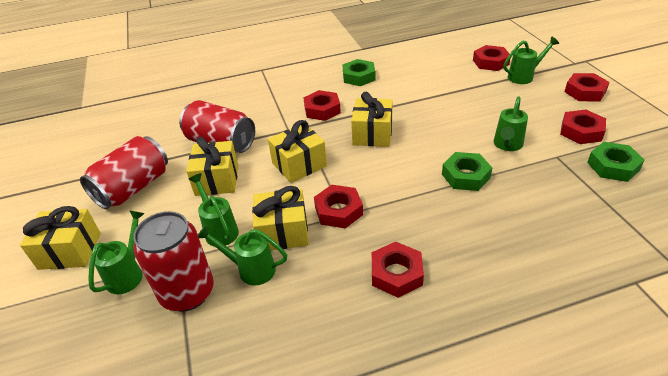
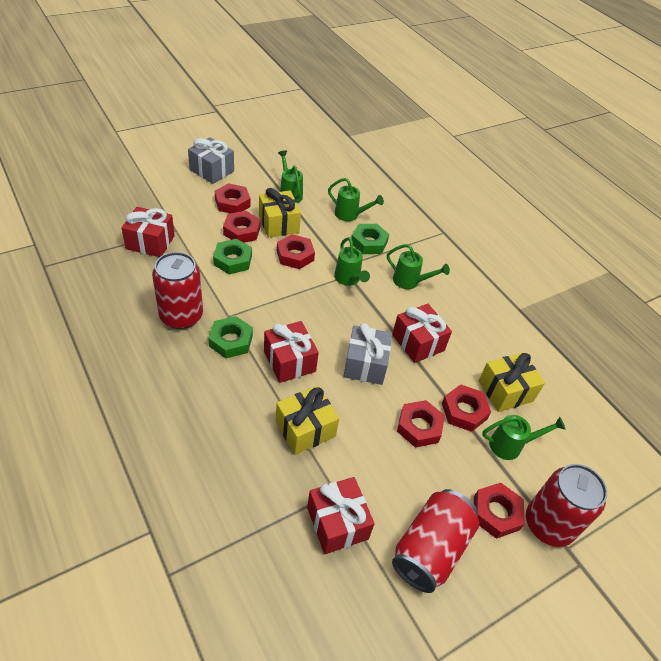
grey gift: 0 -> 2
red gift: 0 -> 4
yellow gift: 5 -> 3

